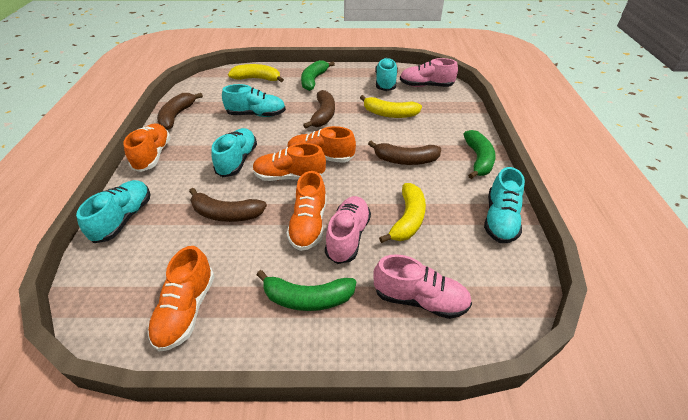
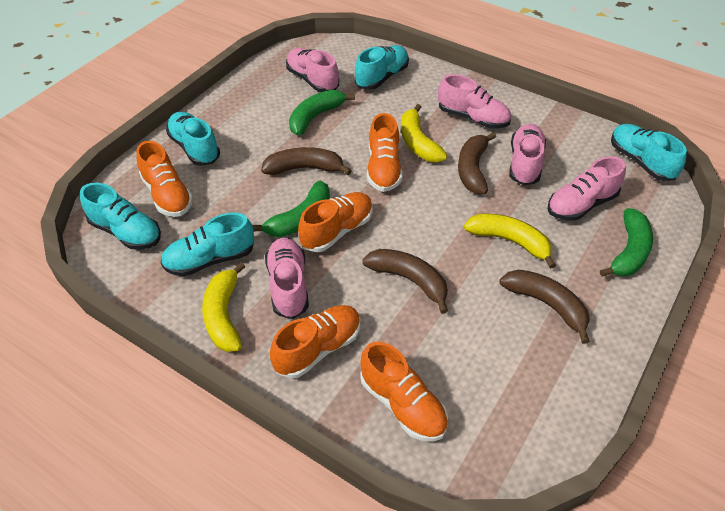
pink shoe: 3 -> 5

